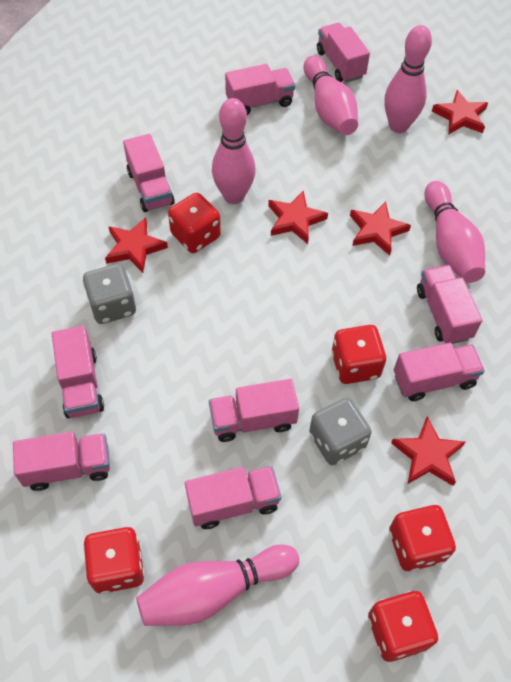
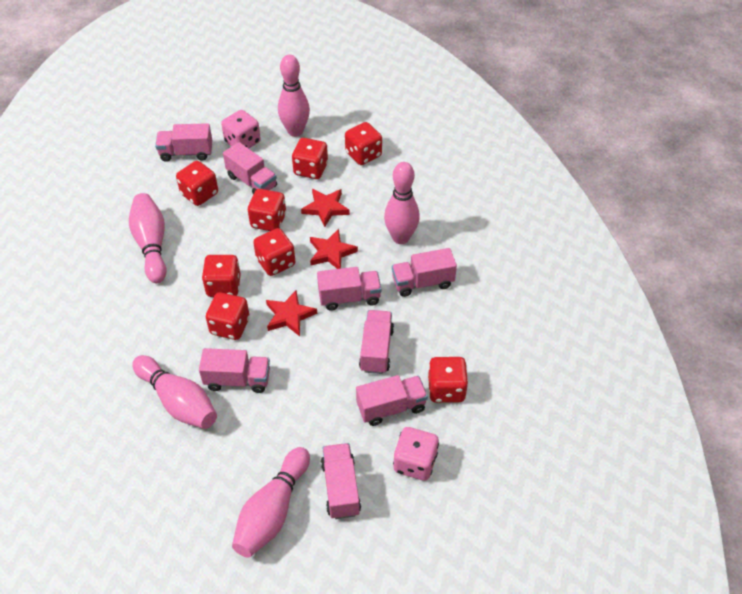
grey dice: 2 -> 0
pink dice: 0 -> 2
pink truck: 9 -> 8
red dice: 5 -> 8
red star: 5 -> 3

